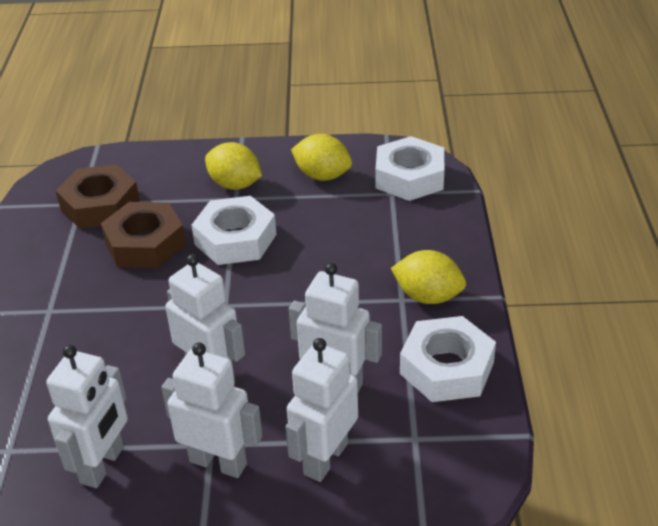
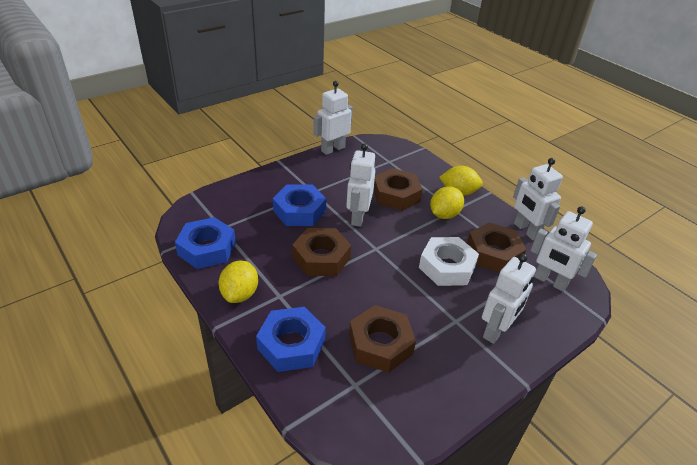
blue nut: 0 -> 3
brown nut: 2 -> 4
white nut: 3 -> 1

